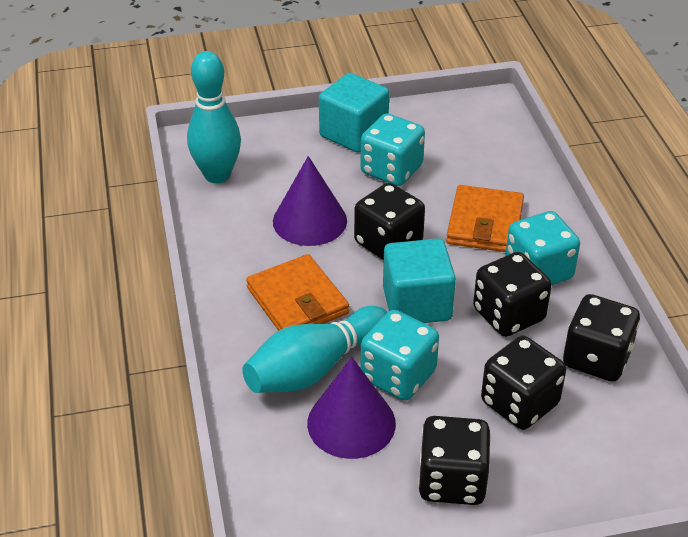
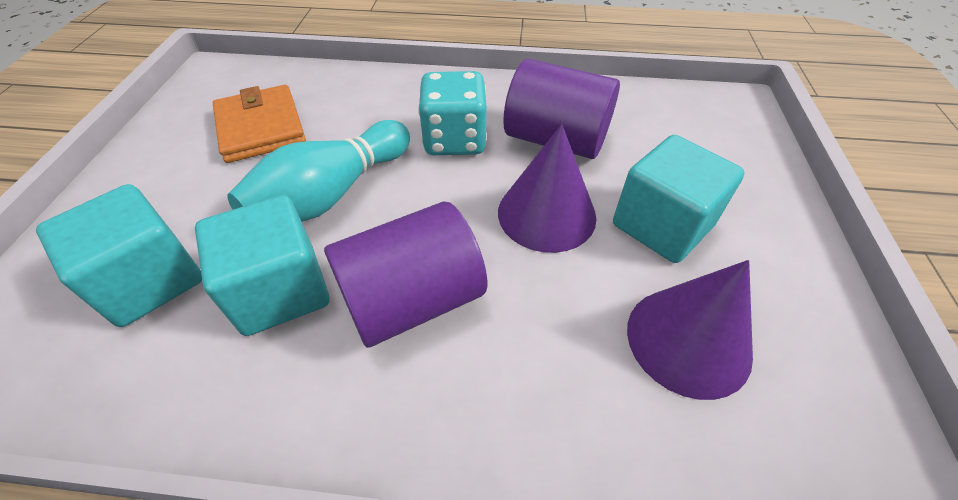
black dice: 5 -> 0
orange wallet: 2 -> 1
purple cylinder: 0 -> 2
turquoise bowling pin: 2 -> 1
turquoise cube: 2 -> 3
turquoise dice: 3 -> 1

